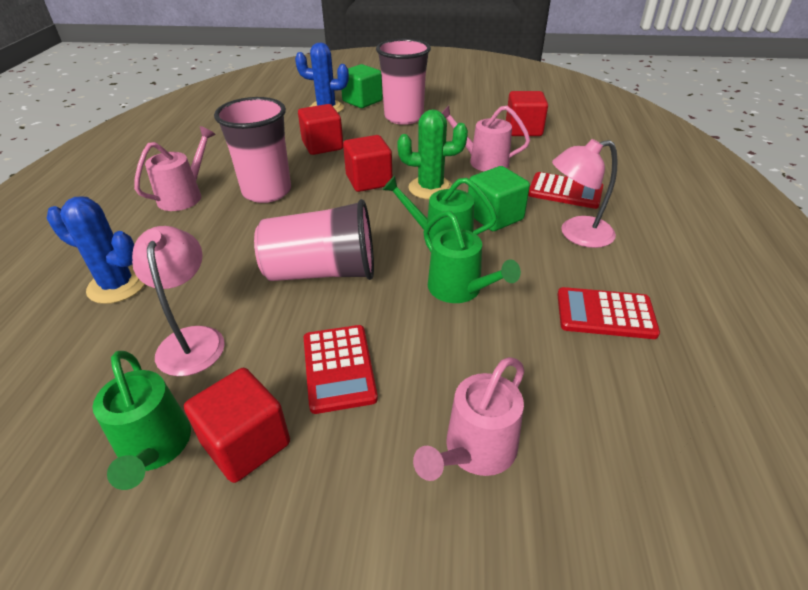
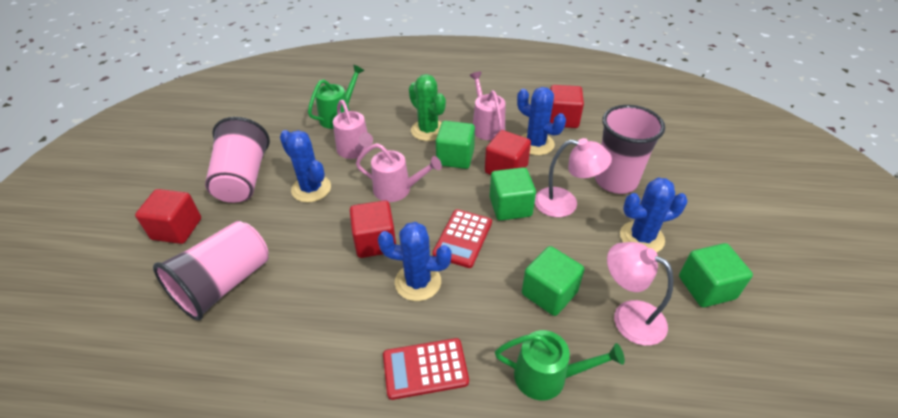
blue cactus: 2 -> 4
green cube: 2 -> 4
green watering can: 3 -> 2
red calculator: 3 -> 2

